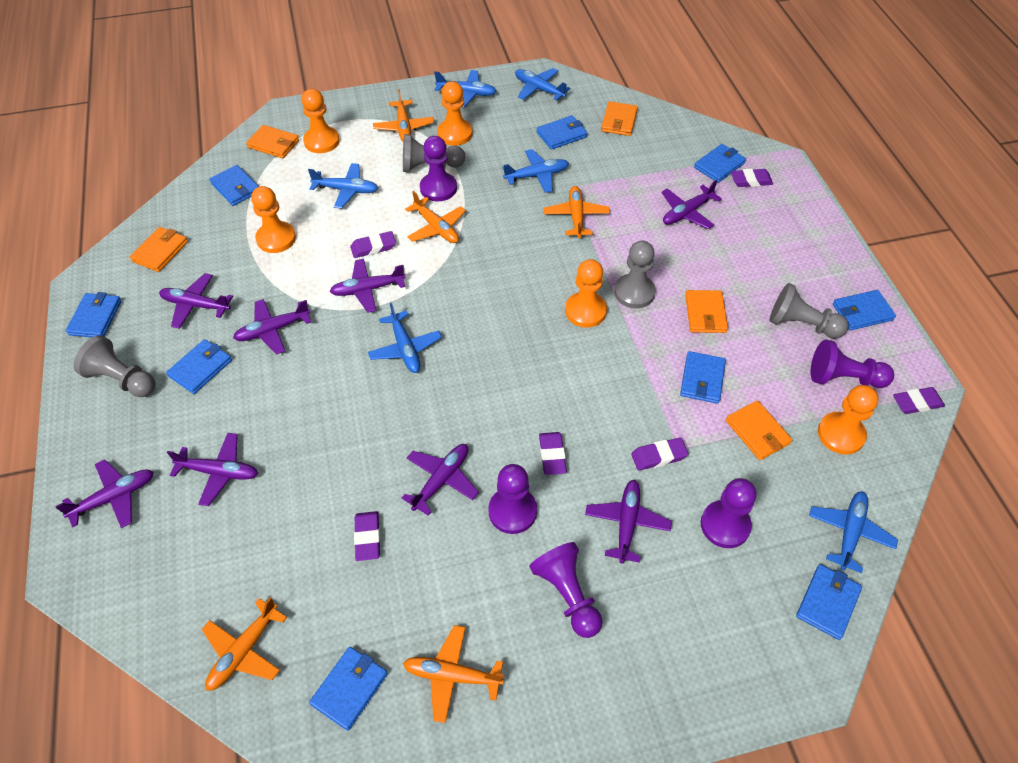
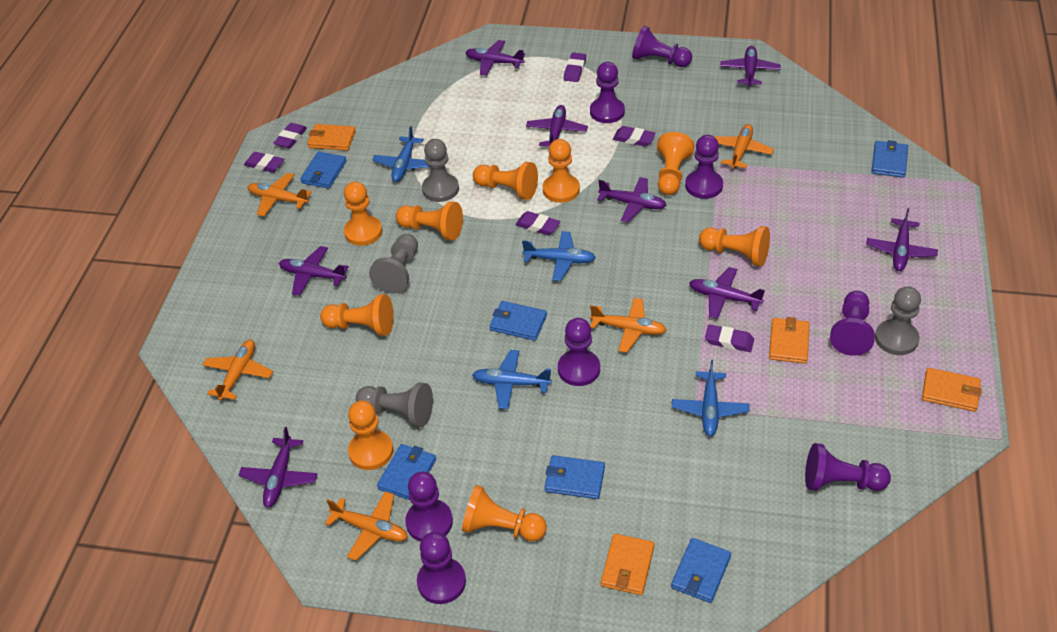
blue plane: 6 -> 4
blue wallet: 9 -> 6
orange pawn: 5 -> 9
orange wallet: 5 -> 4
purple pawn: 5 -> 8

